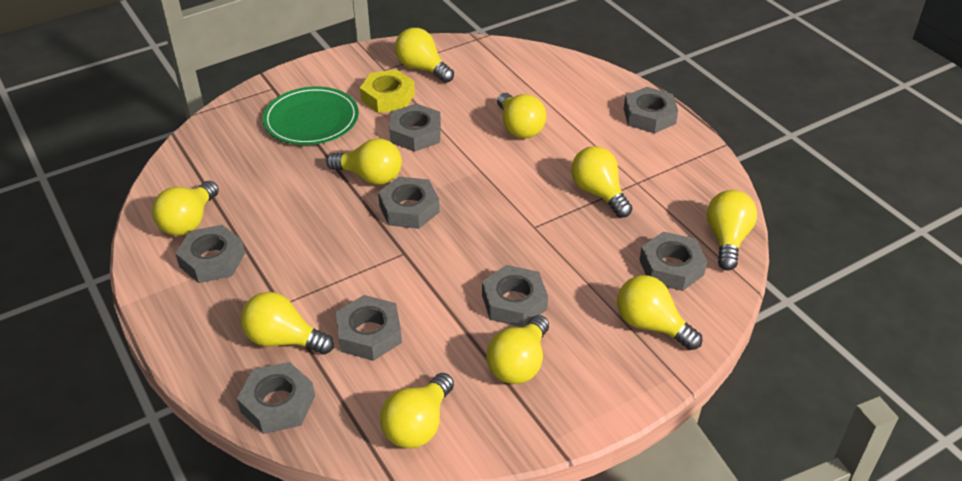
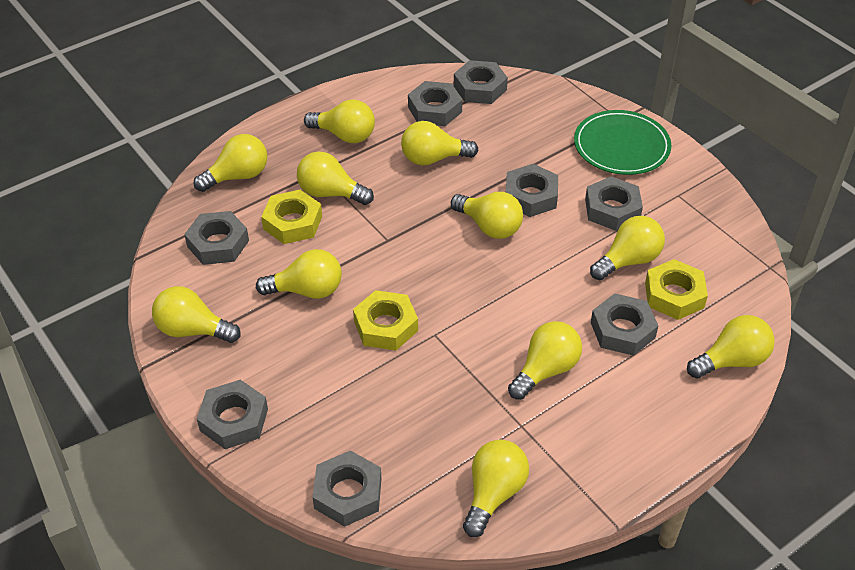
yellow light bulb: 10 -> 11
yellow nut: 1 -> 3

